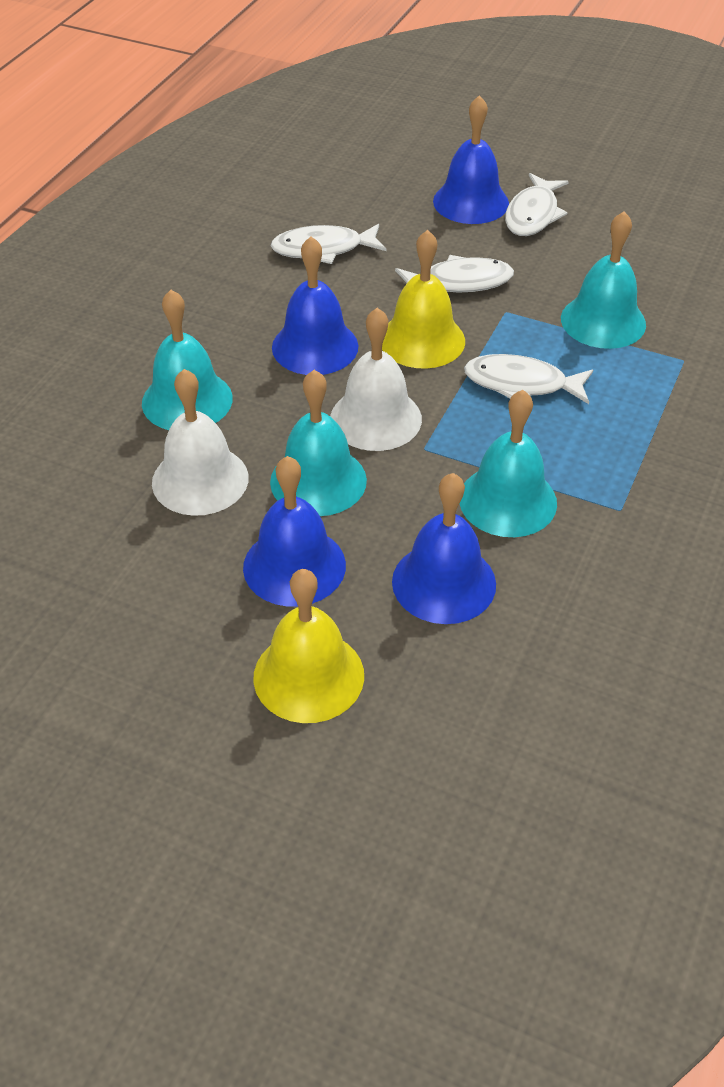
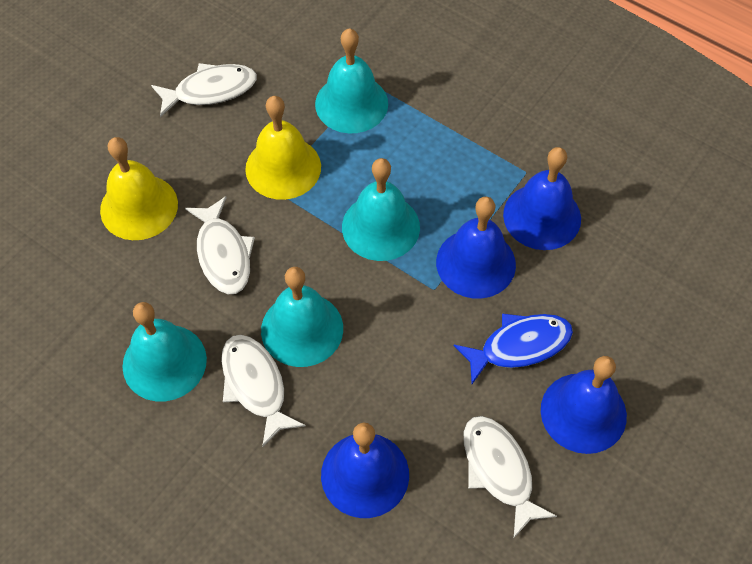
blue fish: 0 -> 1
white bell: 2 -> 0

